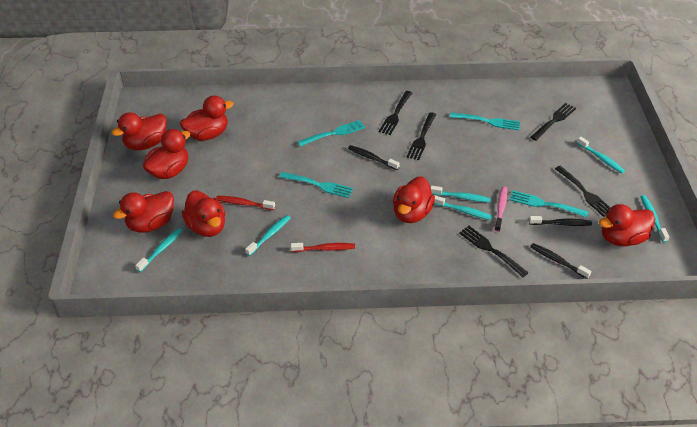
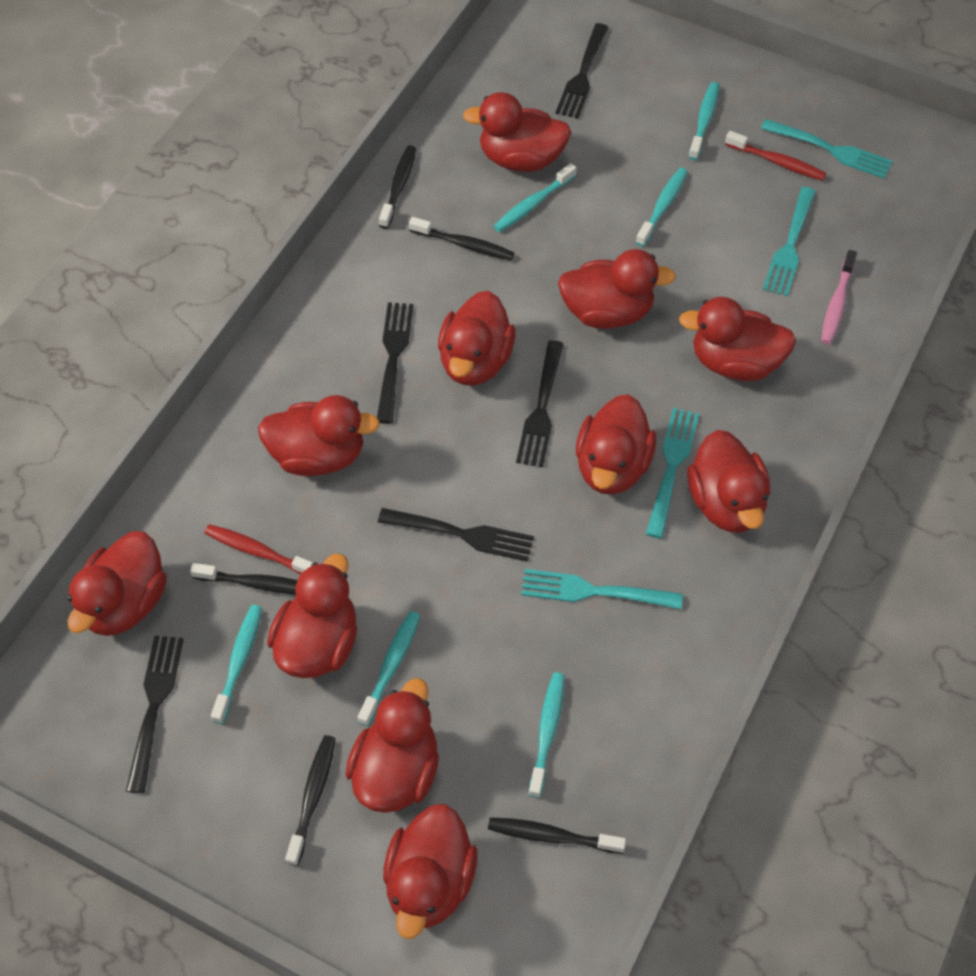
black toothbrush: 3 -> 5
red duck: 7 -> 11

